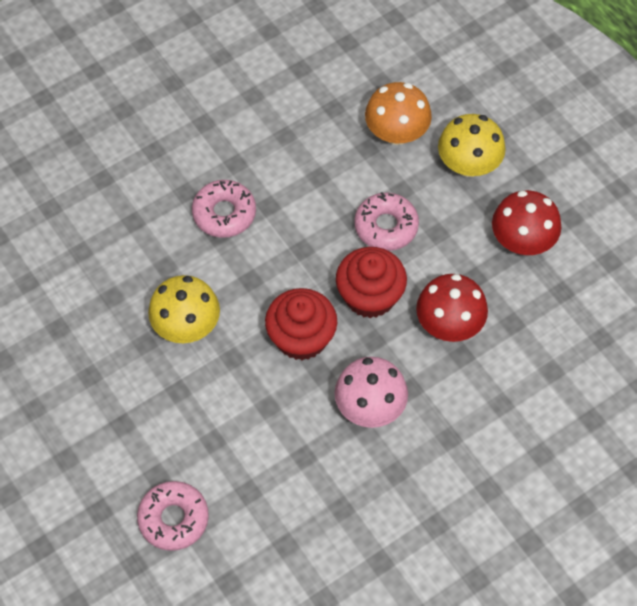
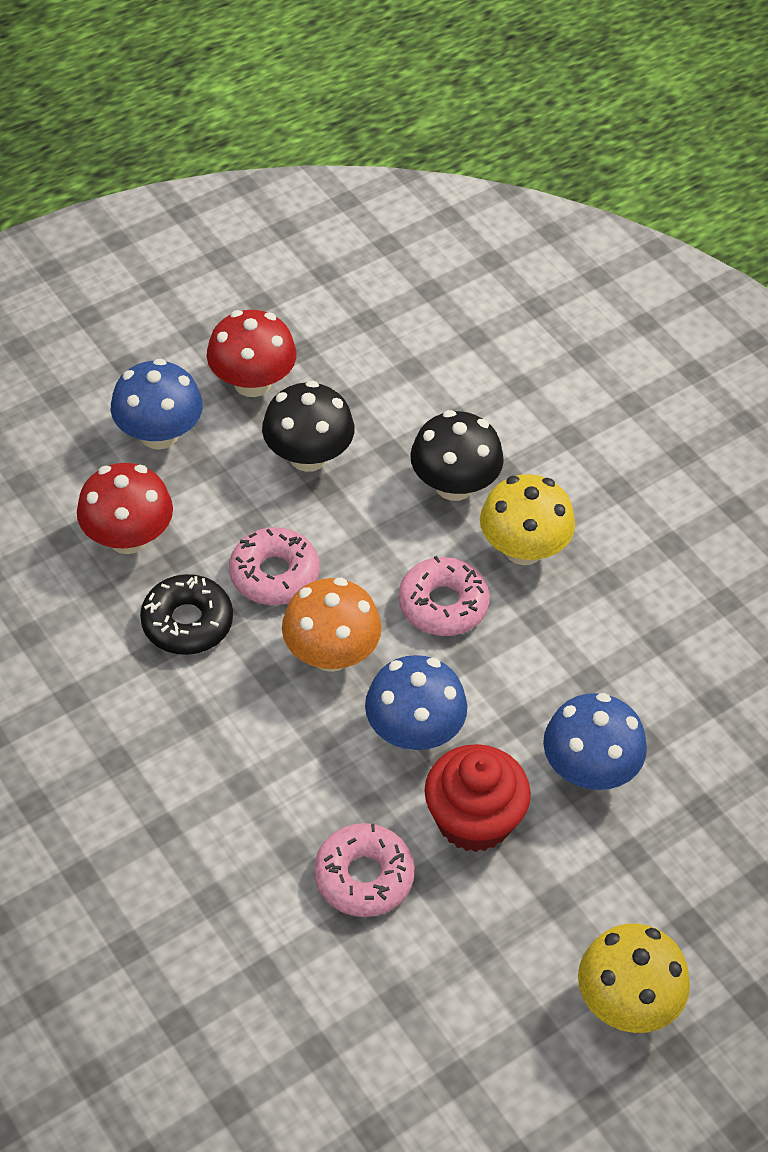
black donut: 0 -> 1
black mushroom: 0 -> 2
blue mushroom: 0 -> 3
pink mushroom: 1 -> 0
red cupcake: 2 -> 1

